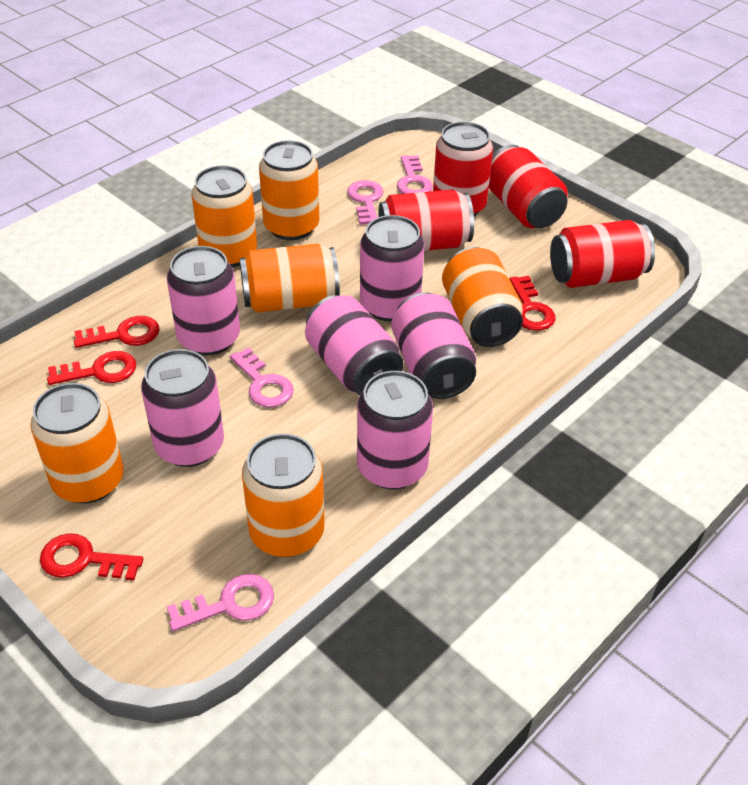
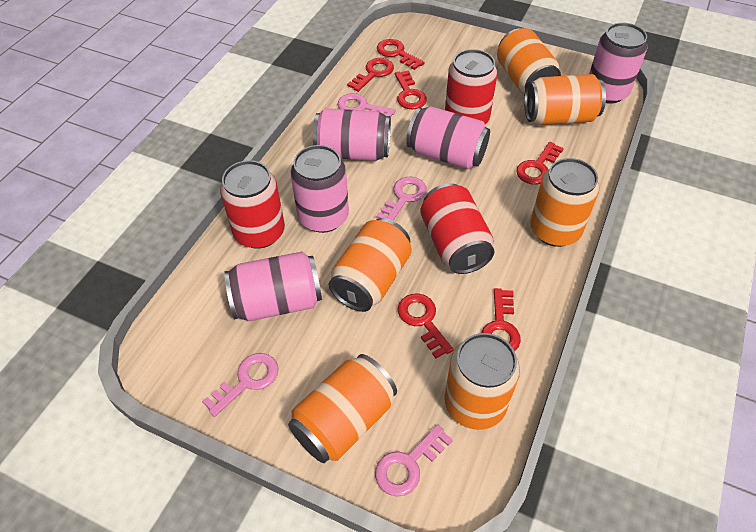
pink can: 6 -> 5
red can: 4 -> 3
red key: 4 -> 6

